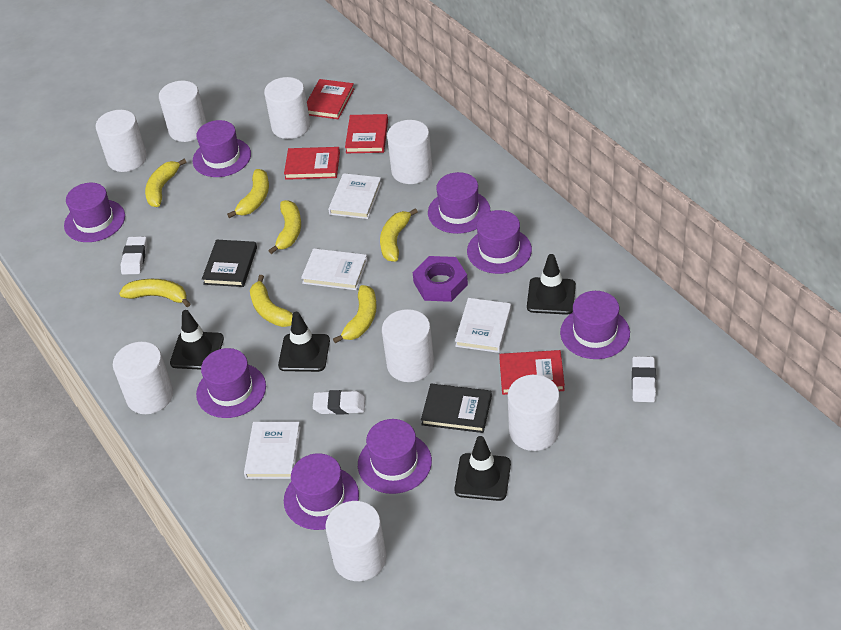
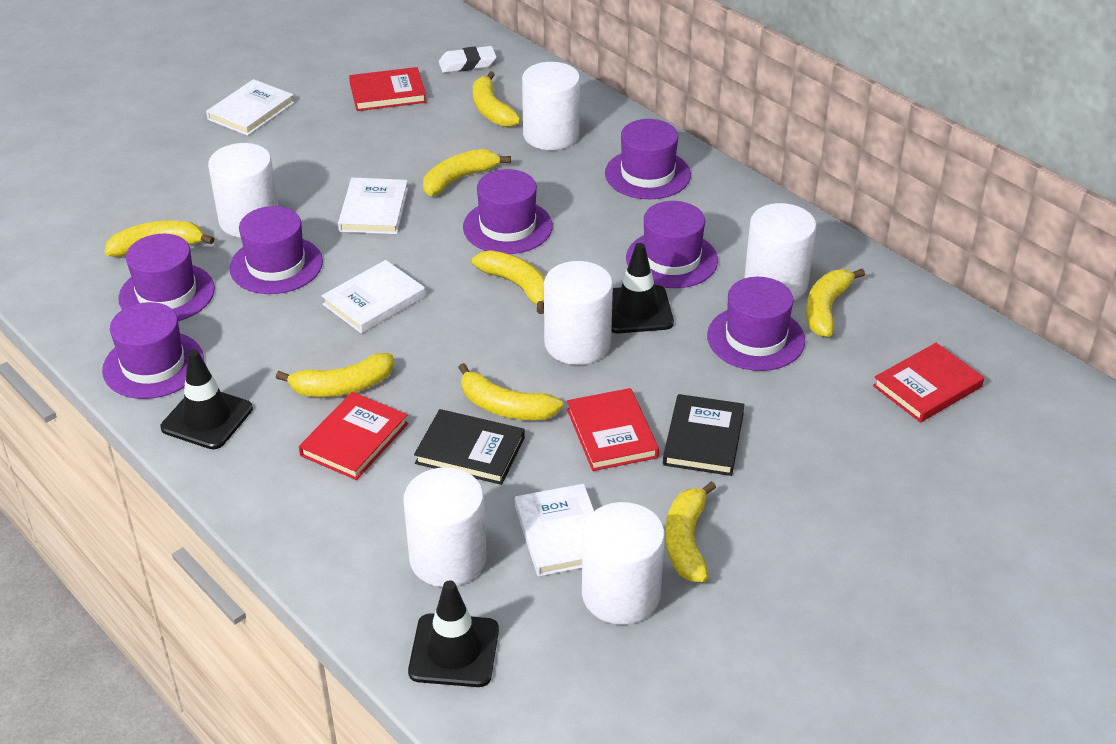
black traffic cone: 4 -> 3
purple hat: 8 -> 7
purple nut: 1 -> 0
white cylinder: 8 -> 6
white eraser: 3 -> 1
yellow banana: 7 -> 8

